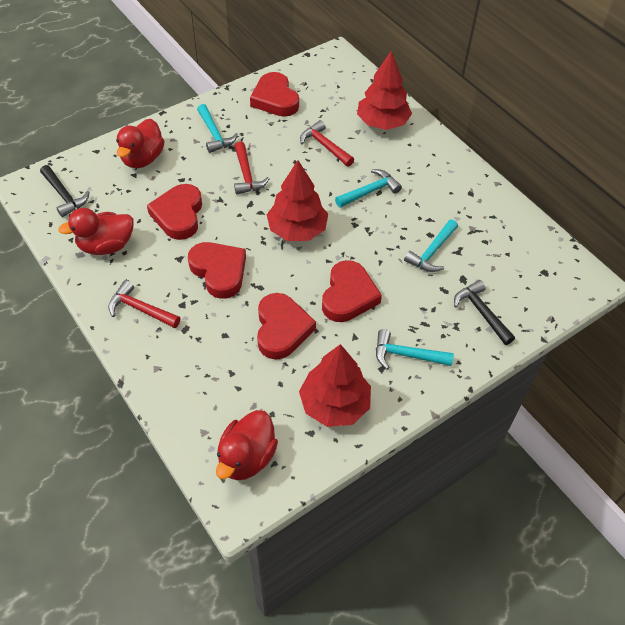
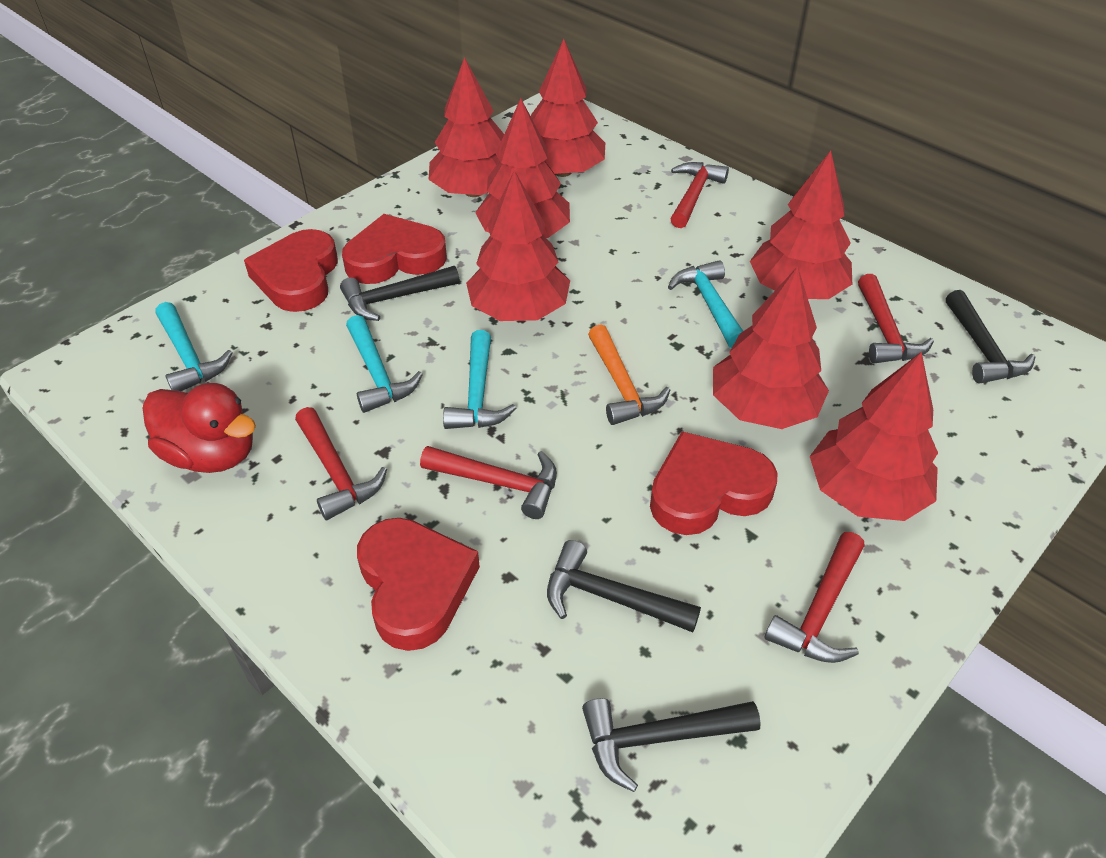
black hammer: 2 -> 4
orange hammer: 0 -> 1
red duck: 3 -> 1
red hammer: 3 -> 5
red heart: 5 -> 4
red tree: 3 -> 7

